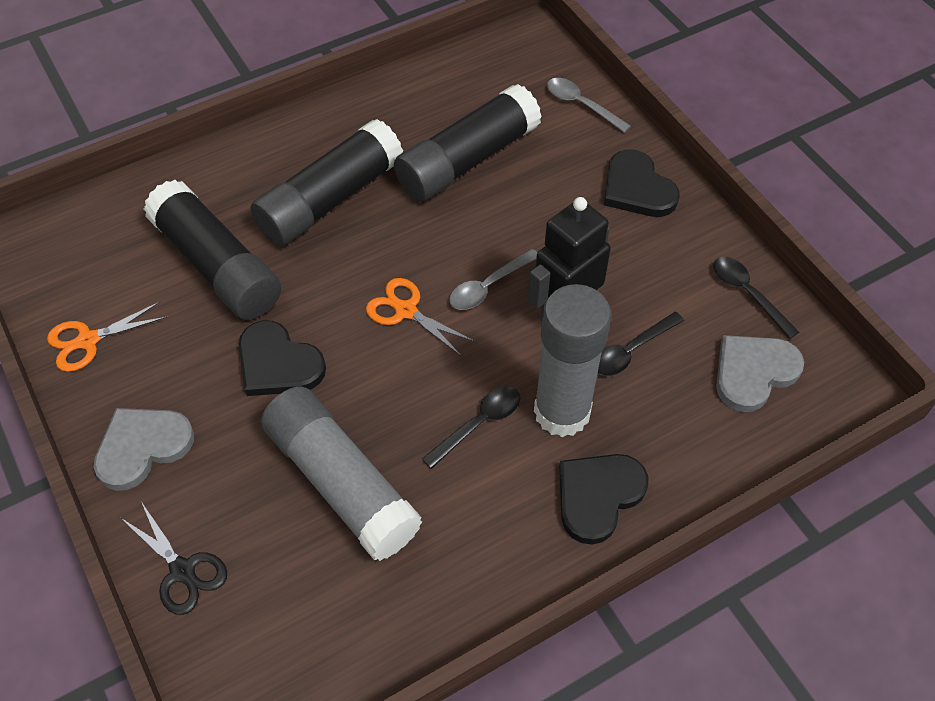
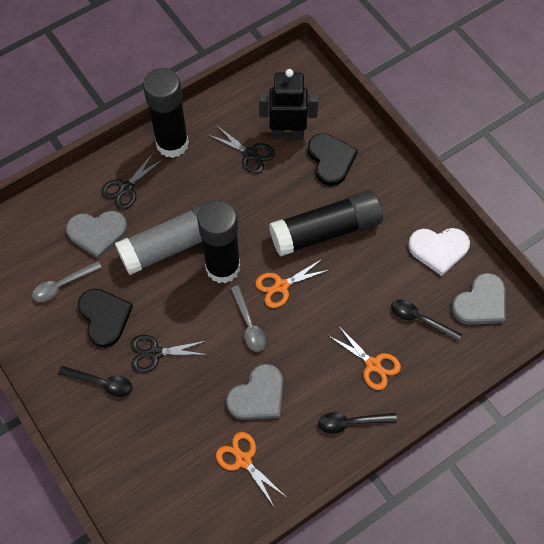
black heart: 3 -> 2
black scissors: 1 -> 3
grey glue stick: 2 -> 1
grey heart: 2 -> 3
orange scissors: 2 -> 3
white heart: 0 -> 1

